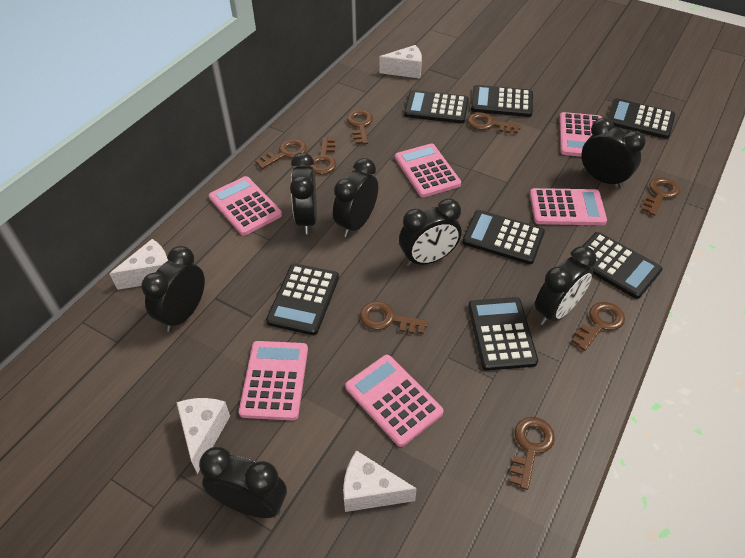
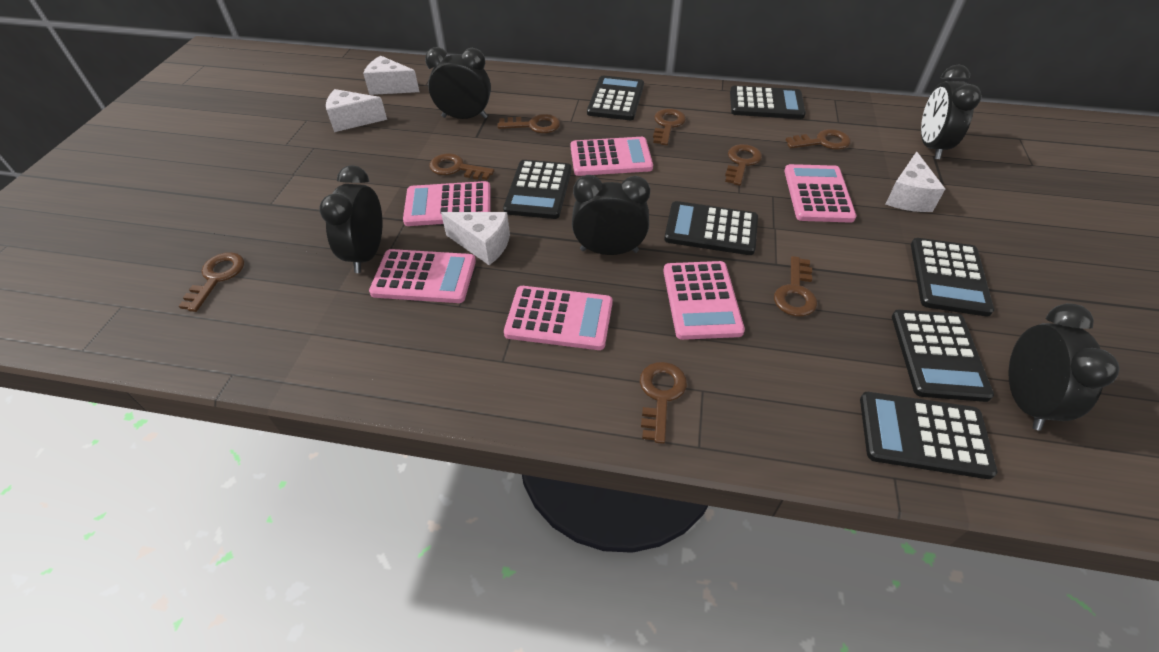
black clock: 7 -> 5

